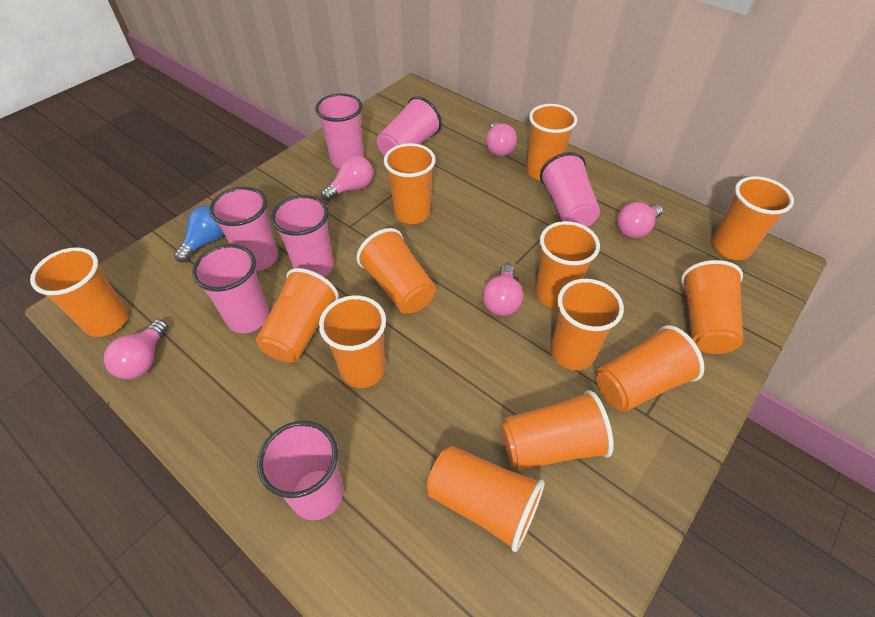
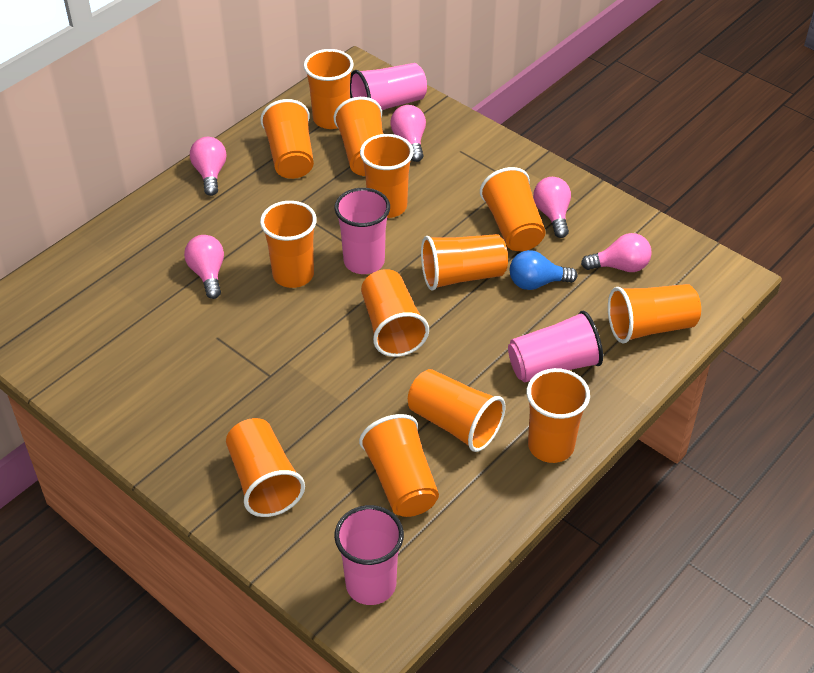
pink cup: 7 -> 4

